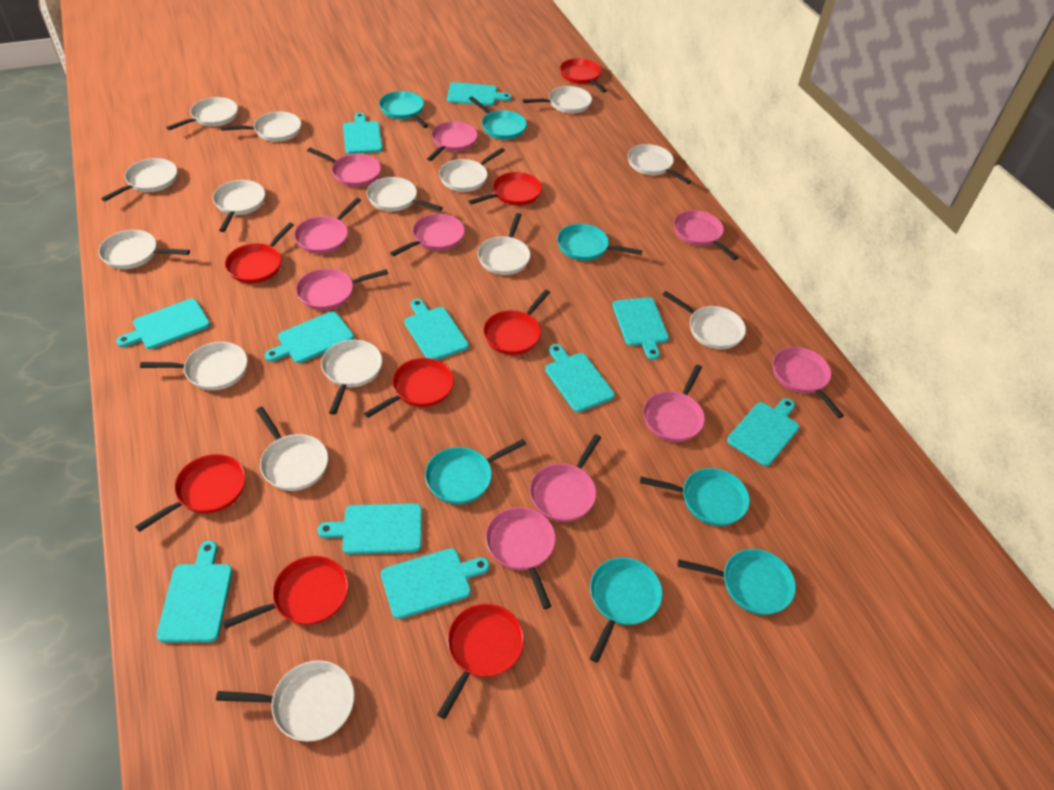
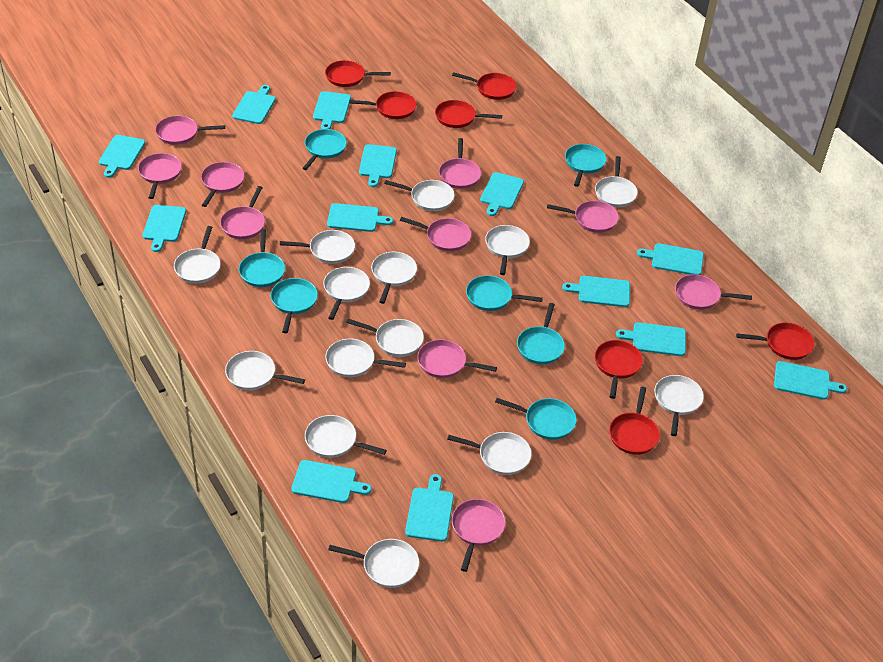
red pan: 8 -> 7
turquoise cutting board: 11 -> 13
white pan: 15 -> 14

